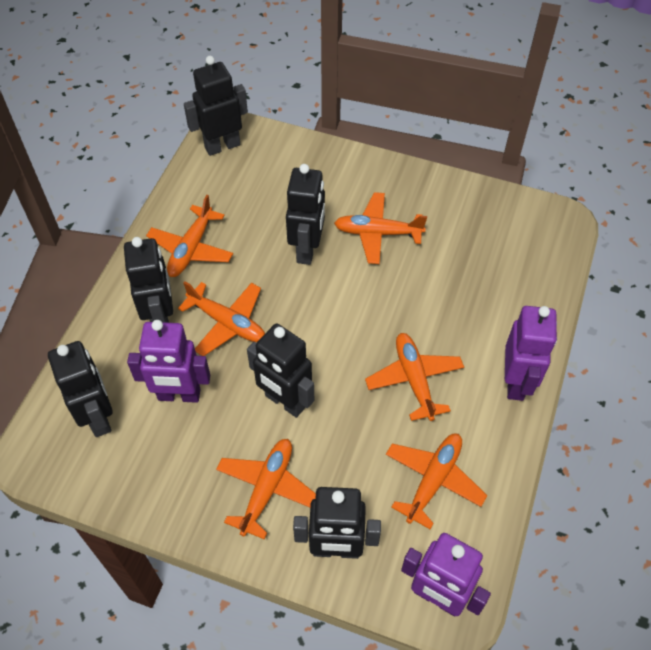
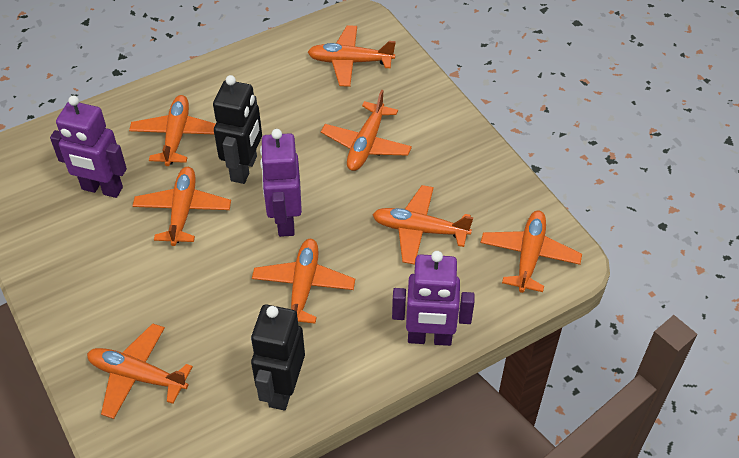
black robot: 6 -> 2
orange plane: 6 -> 8

